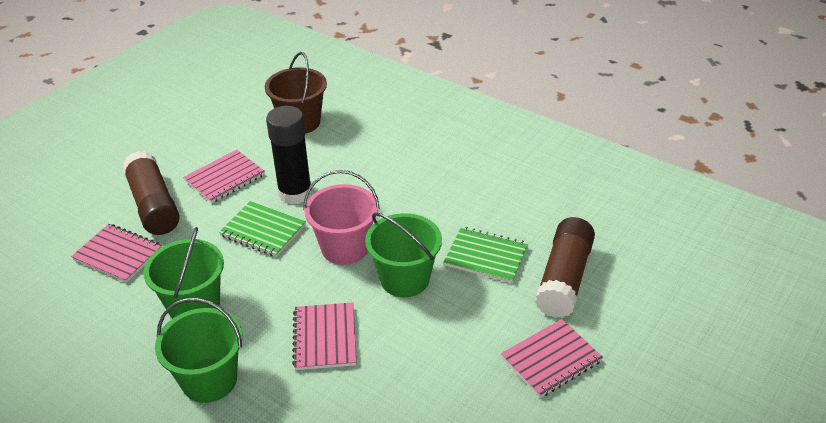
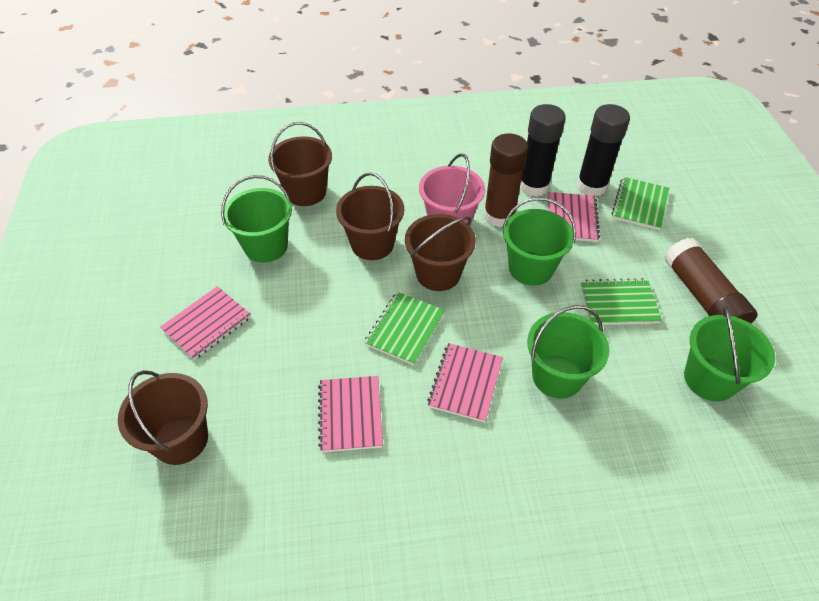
black glue stick: 1 -> 2
brown bucket: 1 -> 4
green bucket: 3 -> 4
green notebook: 2 -> 3

